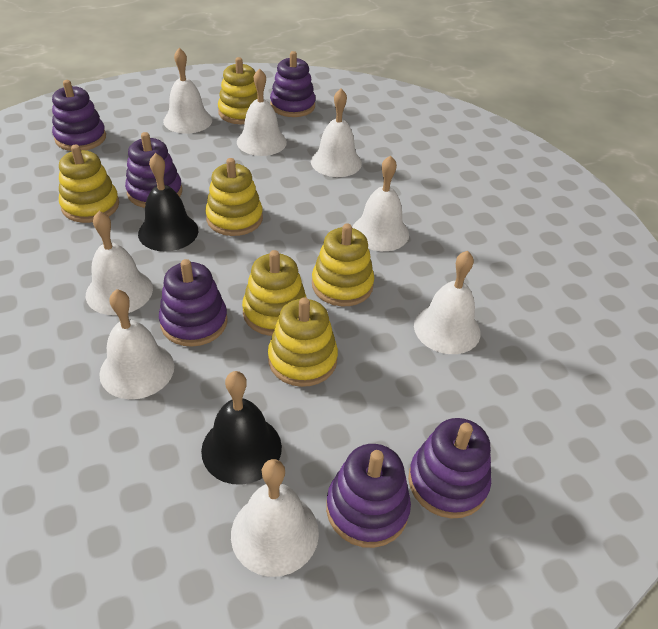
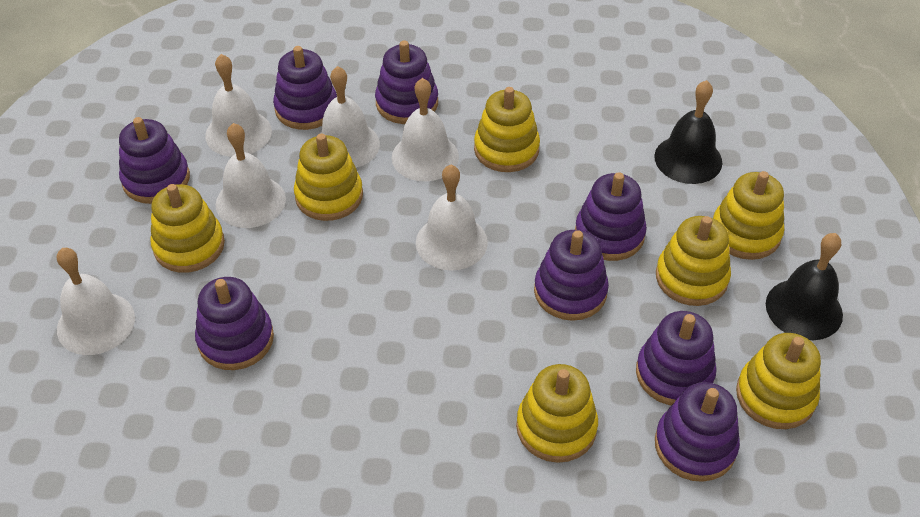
purple stacking toy: 6 -> 8
white bell: 8 -> 6
yellow stacking toy: 6 -> 7

